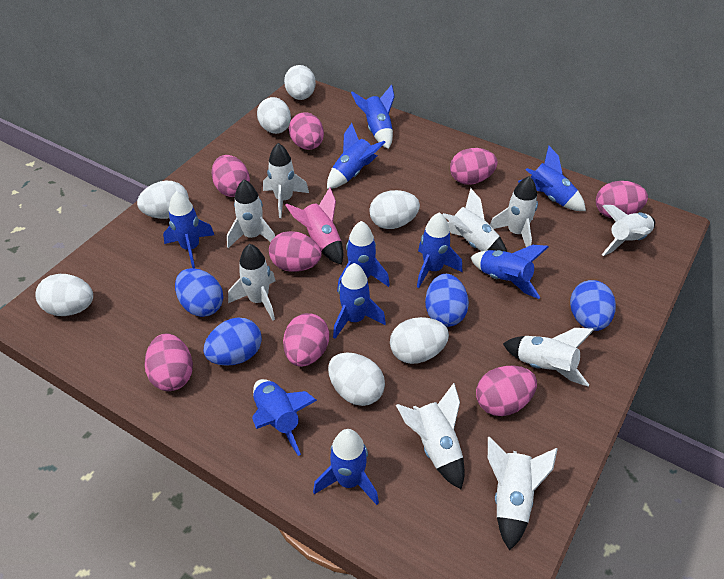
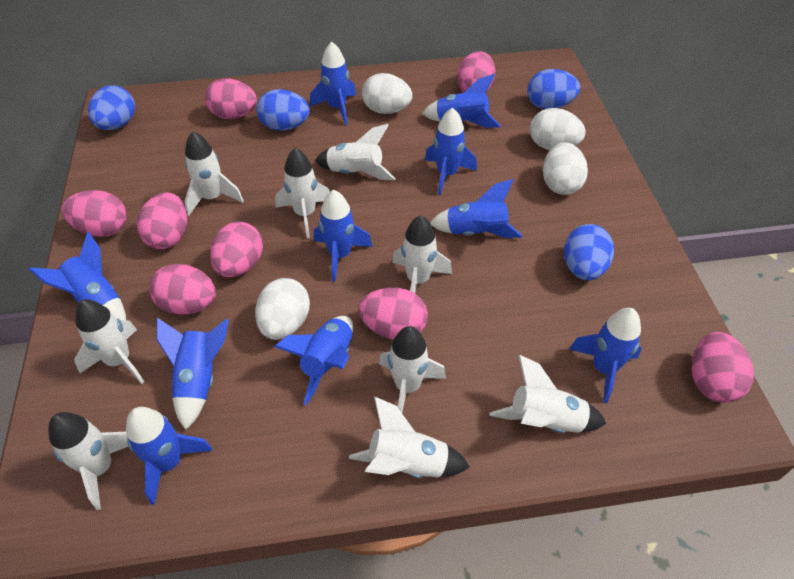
pink rocket: 1 -> 0
white egg: 7 -> 4

